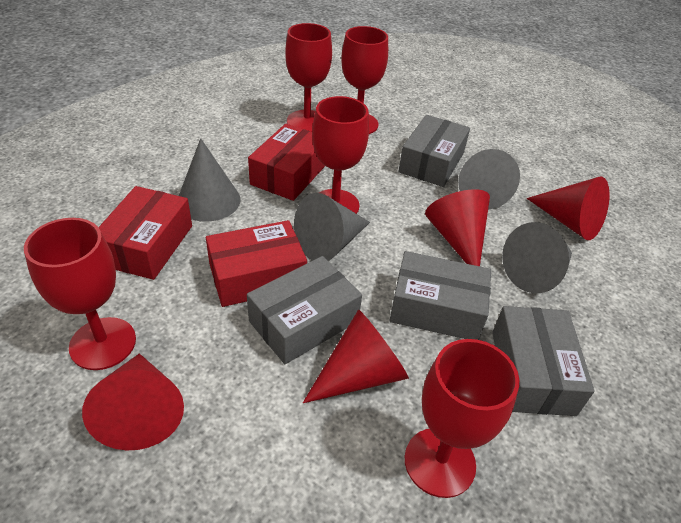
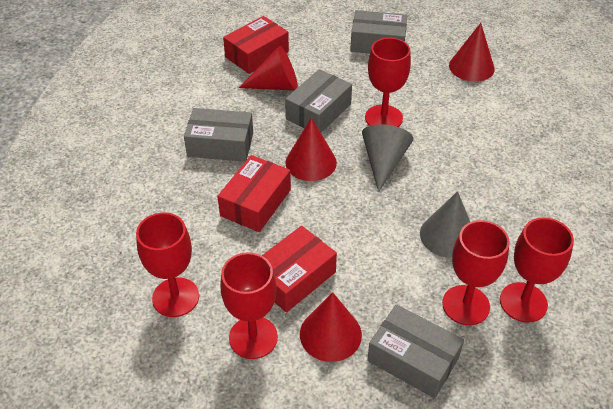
grey cone: 4 -> 2

